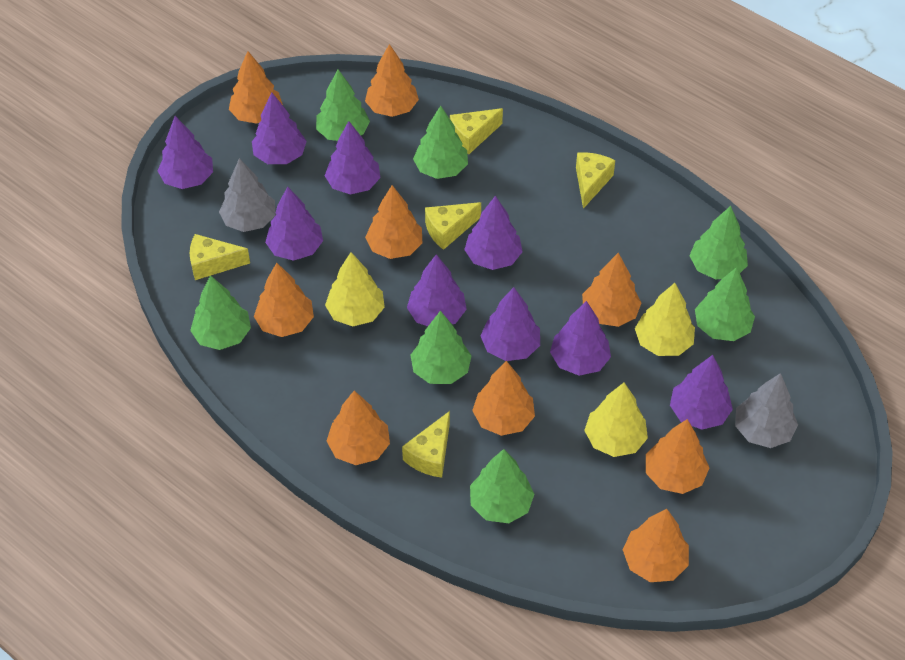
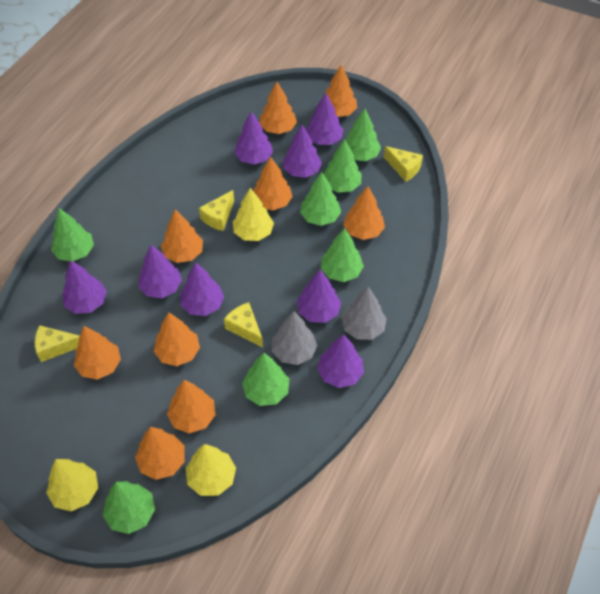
purple tree: 9 -> 8
yellow cheese: 5 -> 4

